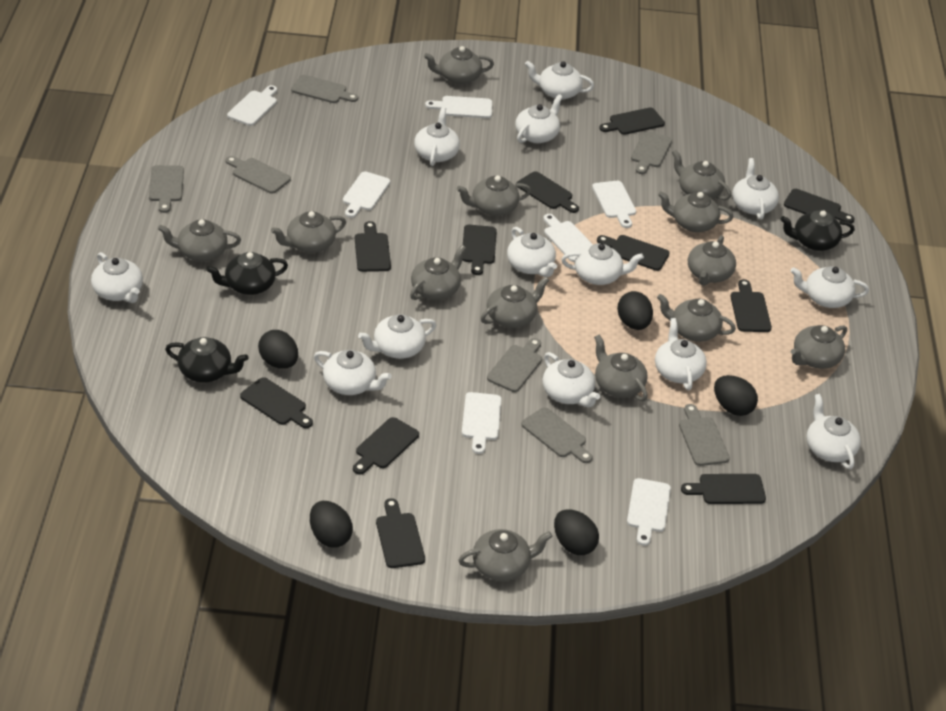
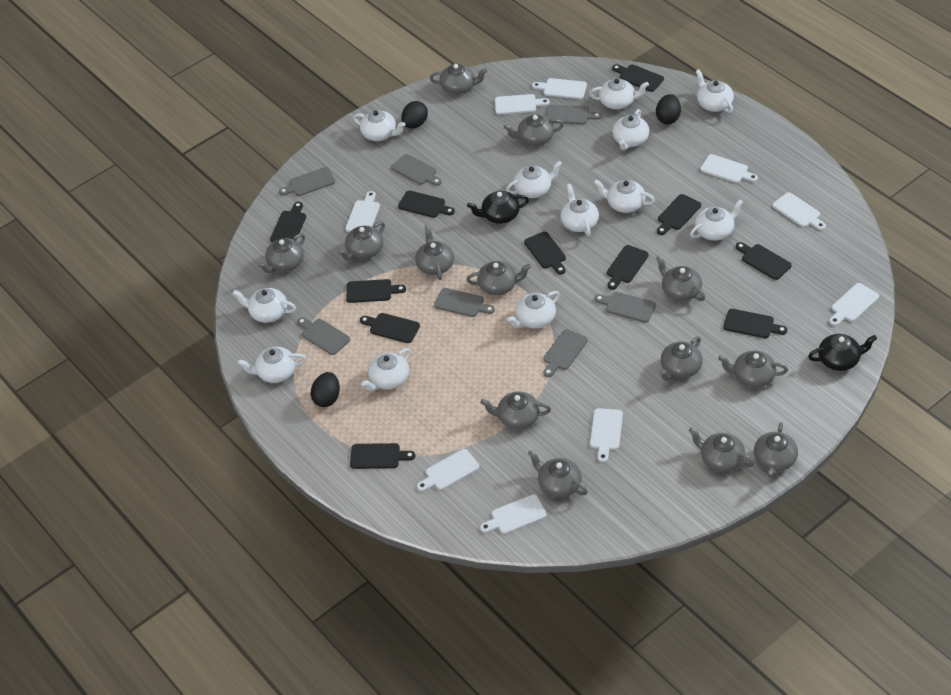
black egg: 5 -> 3
black teapot: 3 -> 2
white cutting board: 7 -> 9
white teapot: 13 -> 12

